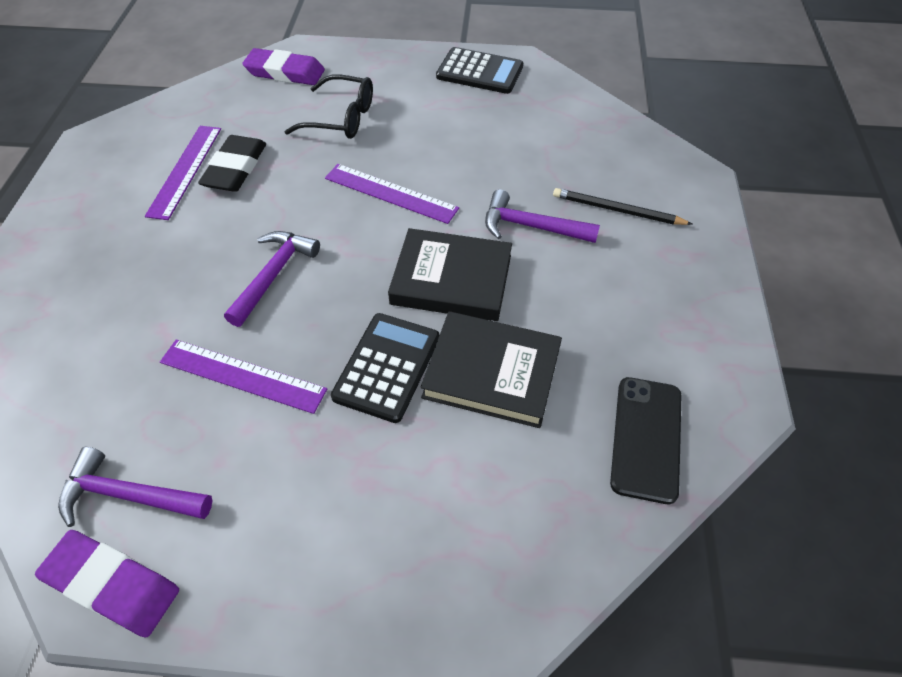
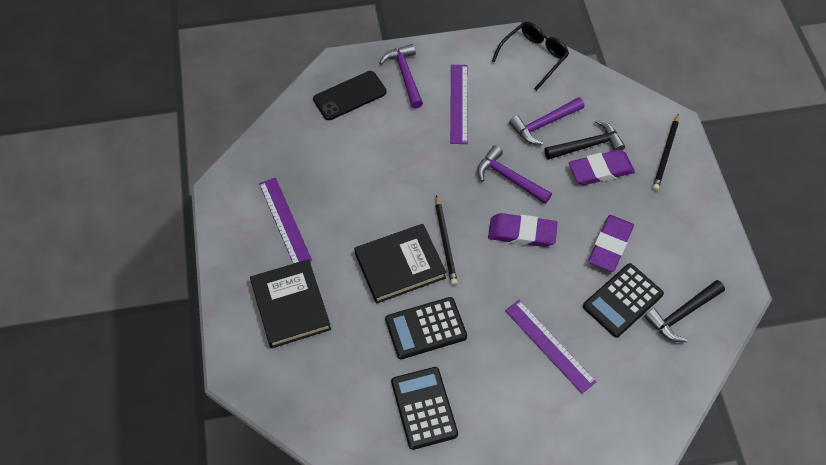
black calculator: 2 -> 3
black eraser: 1 -> 0
black hammer: 0 -> 2
black pencil: 1 -> 2
purple eraser: 2 -> 3

